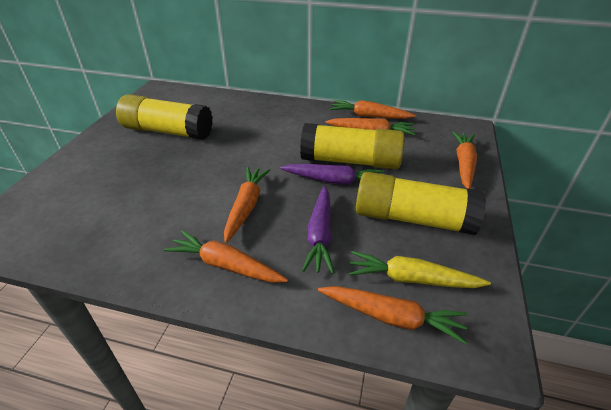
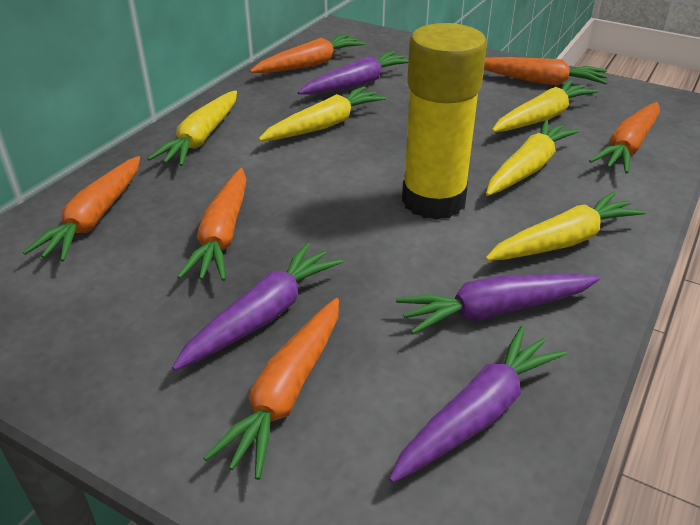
purple carrot: 2 -> 4
yellow carrot: 1 -> 5
yellow glue stick: 3 -> 1

